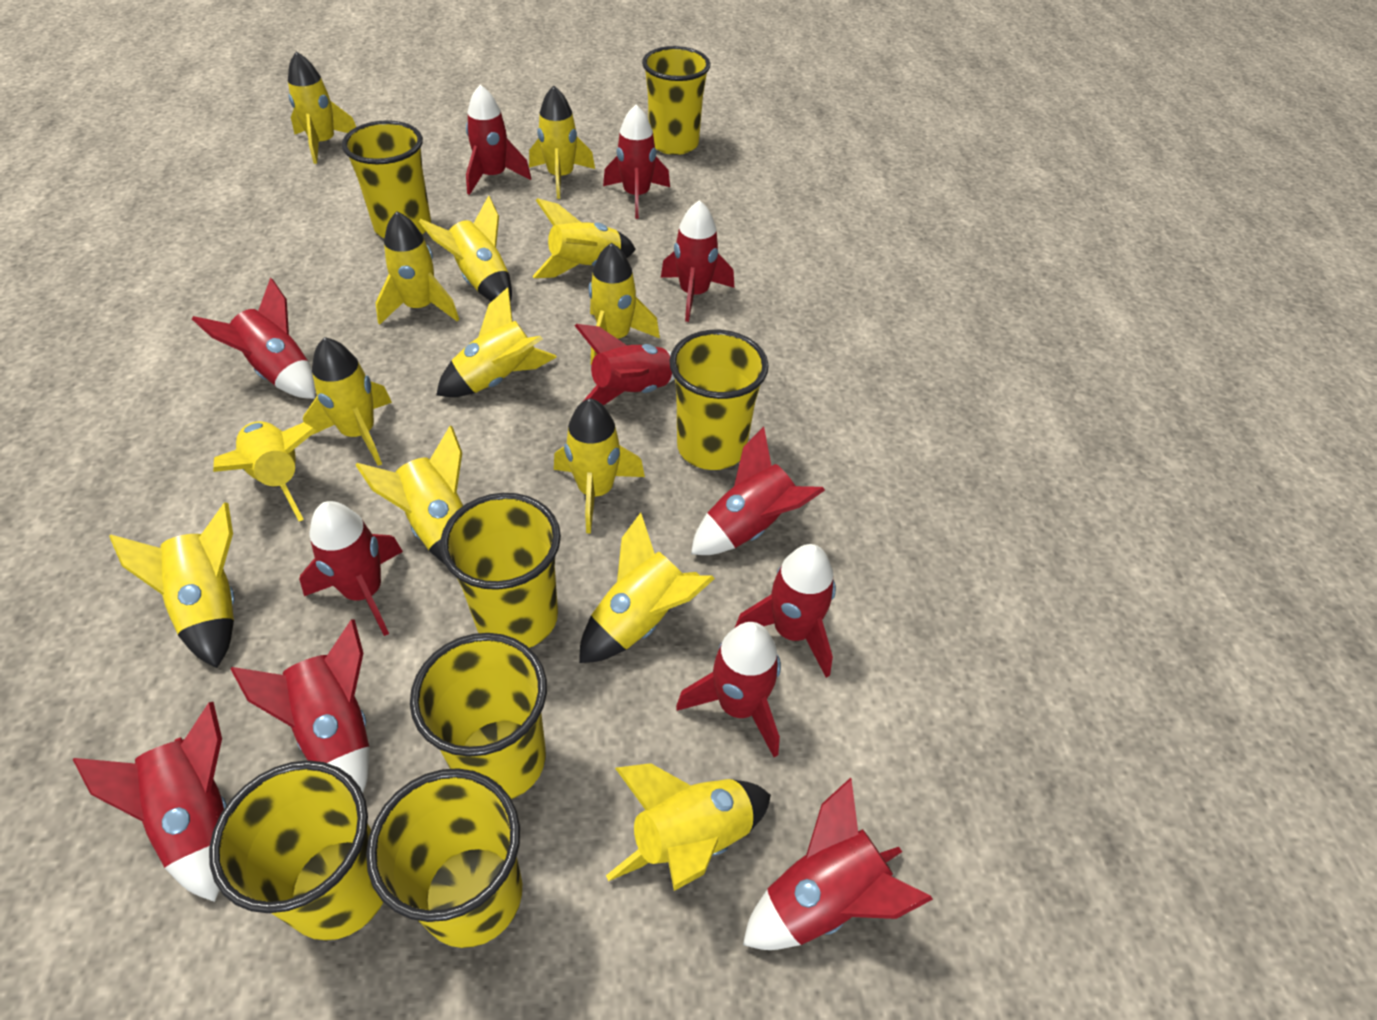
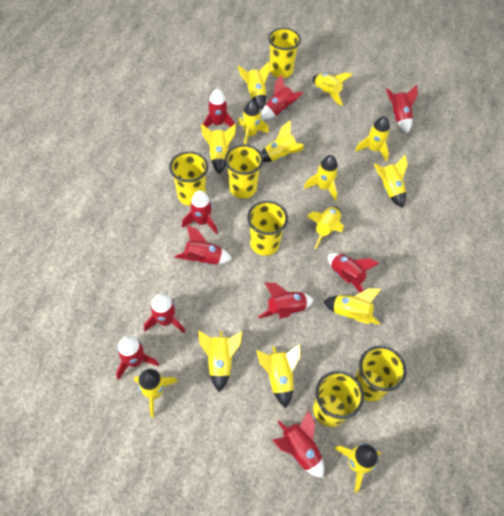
red rocket: 12 -> 10
yellow cup: 7 -> 6

